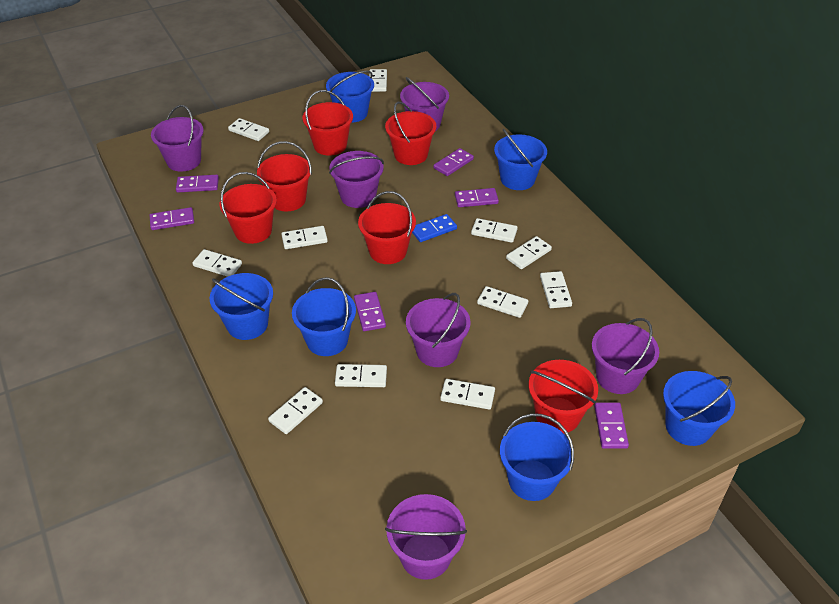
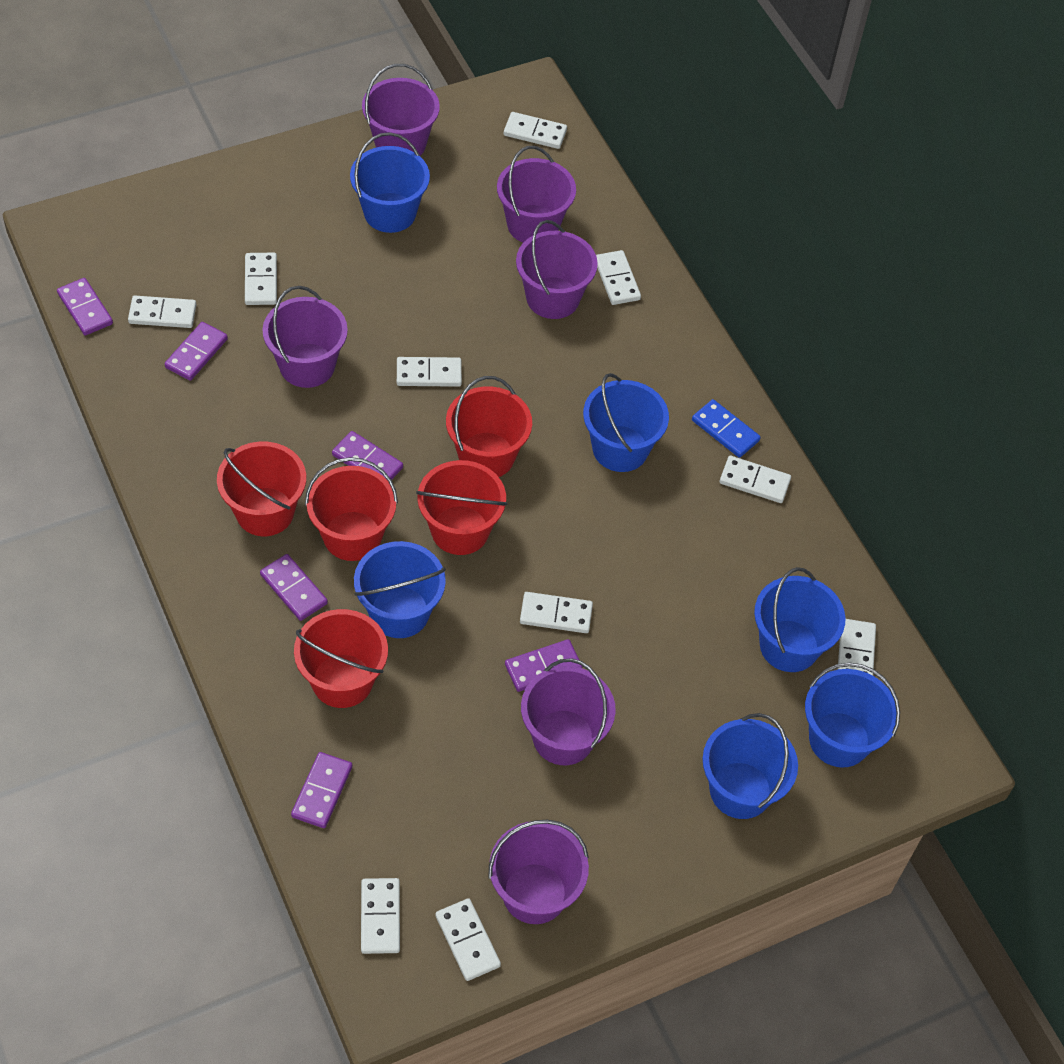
red bucket: 6 -> 5
white domino: 11 -> 10

